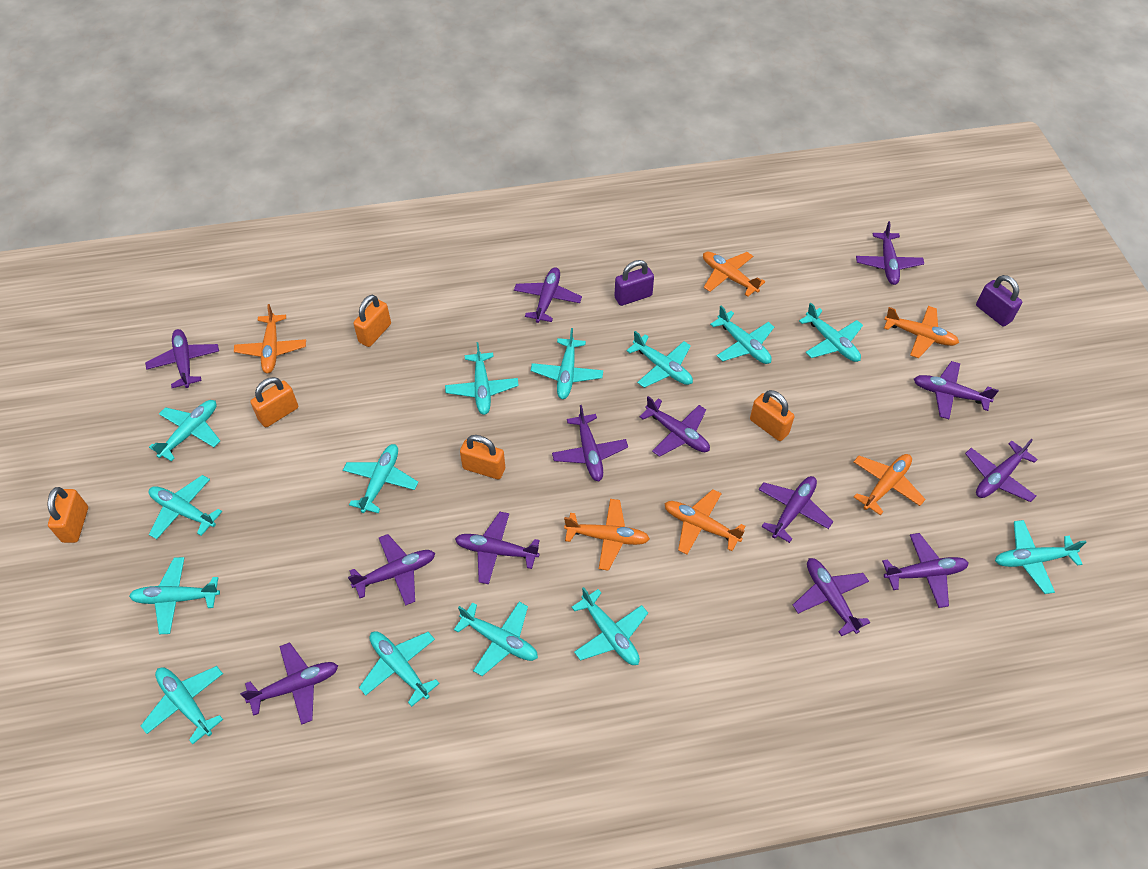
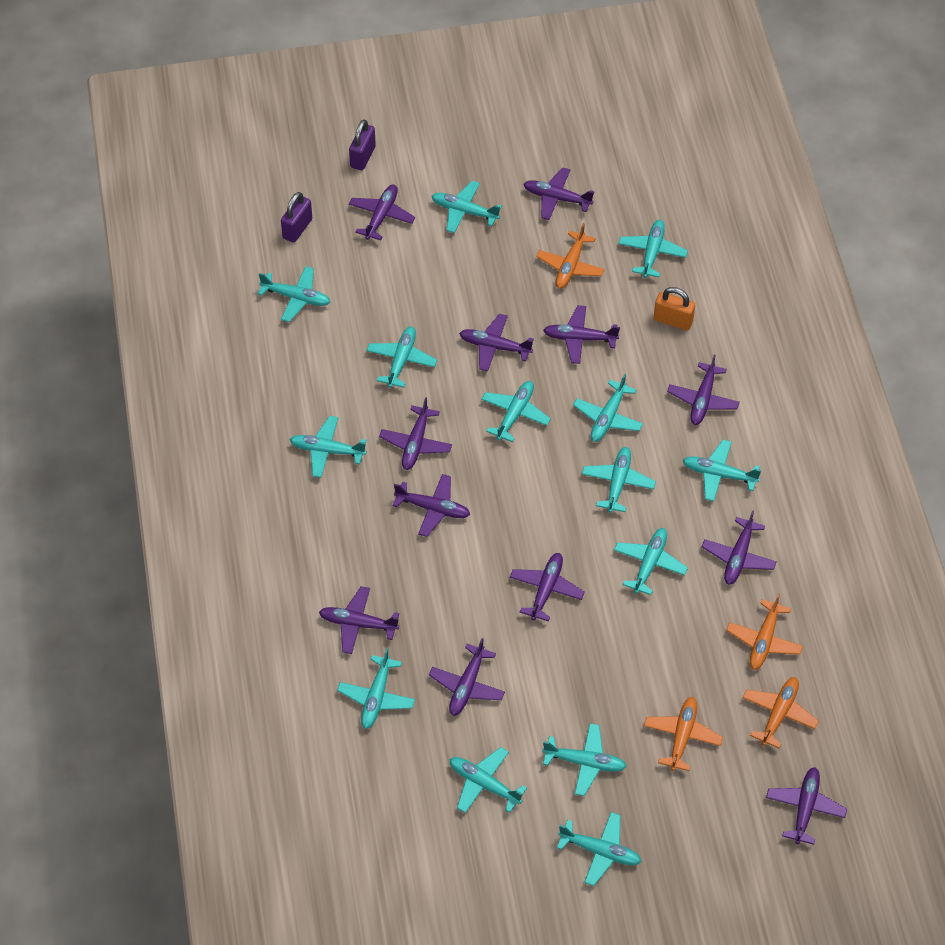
orange padlock: 5 -> 1
orange plane: 6 -> 4
purple plane: 13 -> 12

